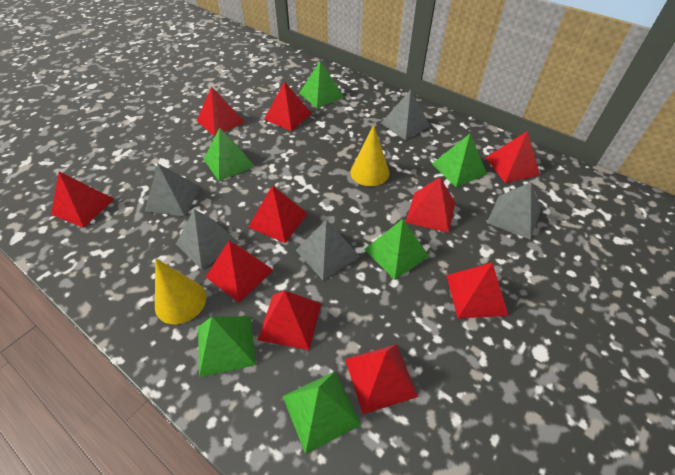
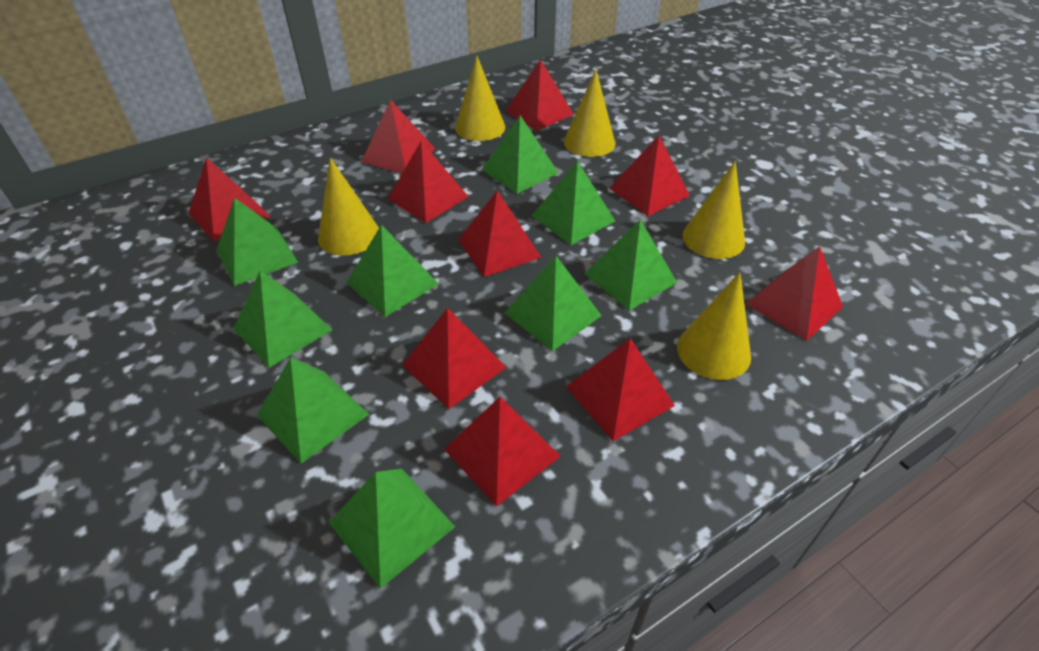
green pyramid: 6 -> 9
grey pyramid: 5 -> 0
yellow cone: 2 -> 5

